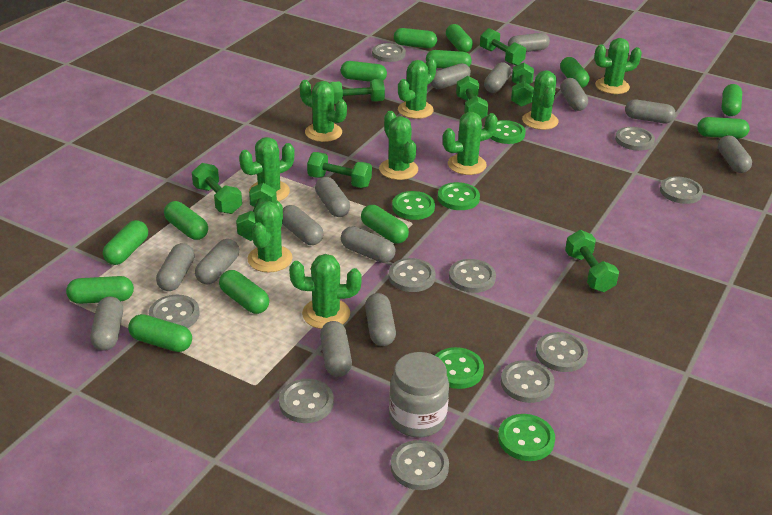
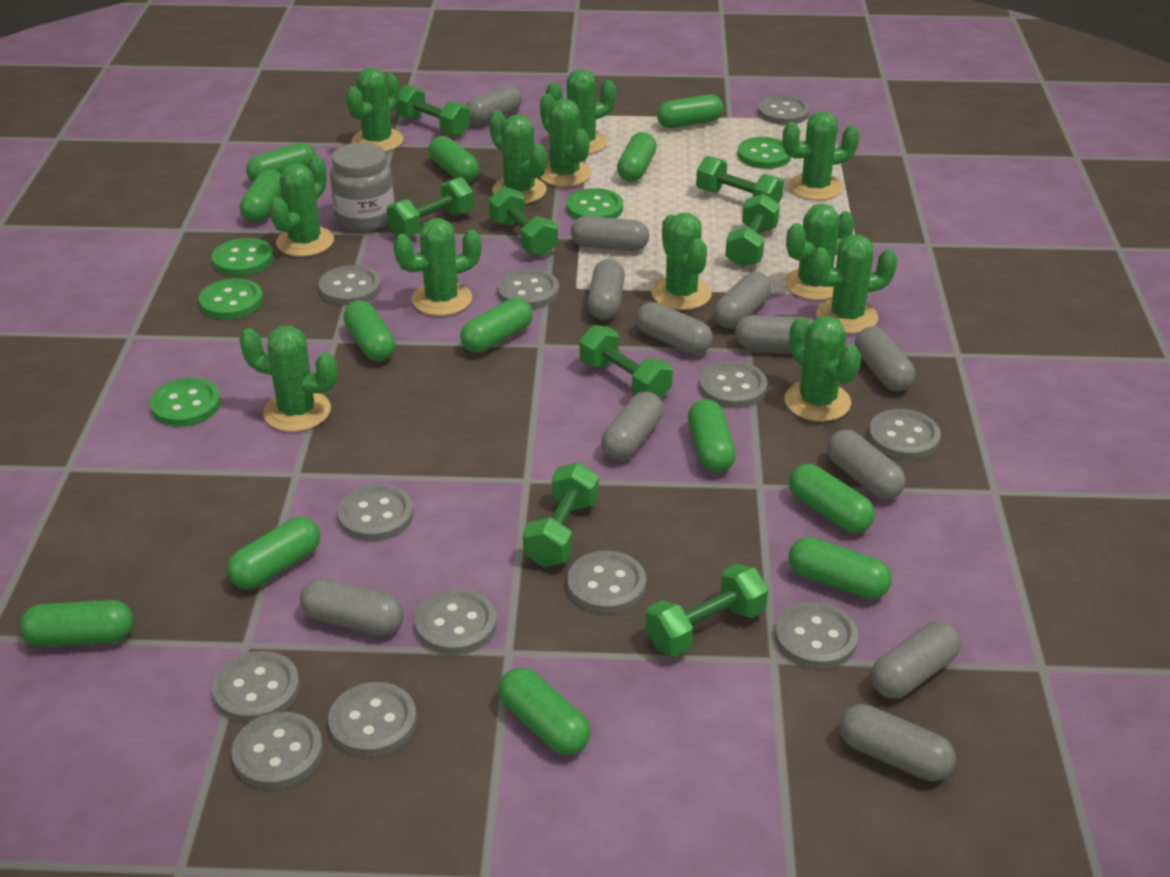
green cactus: 9 -> 12
grey button: 10 -> 12
grey capsule: 14 -> 12

